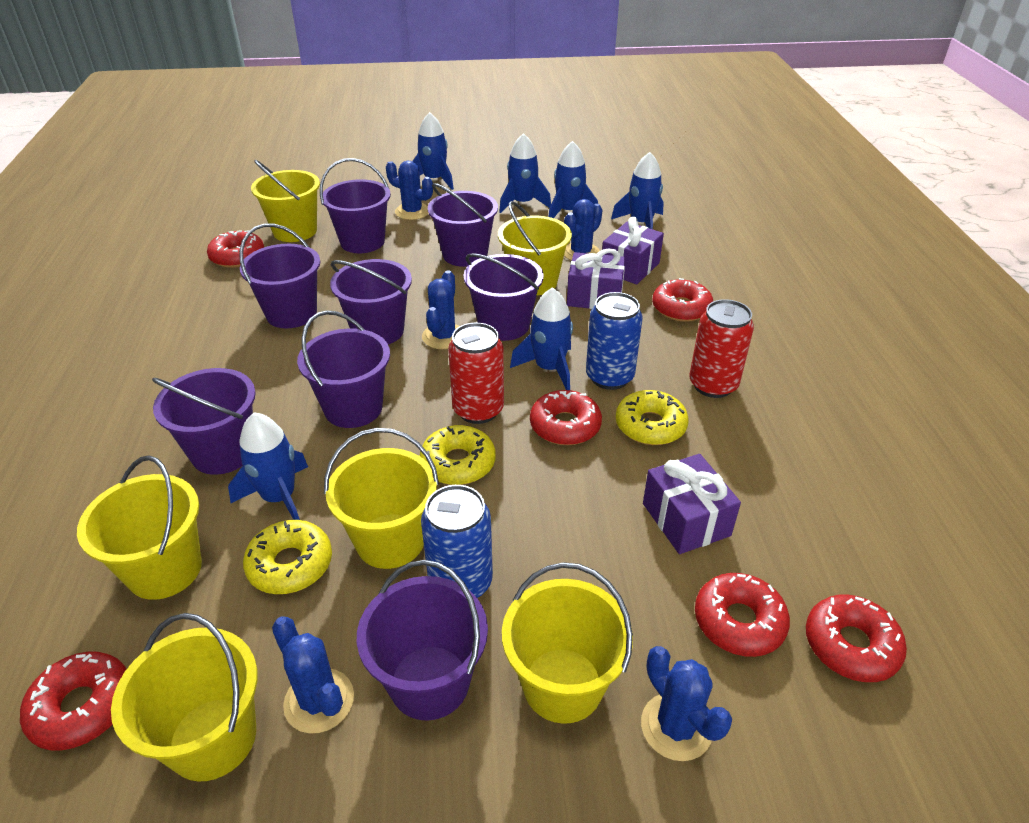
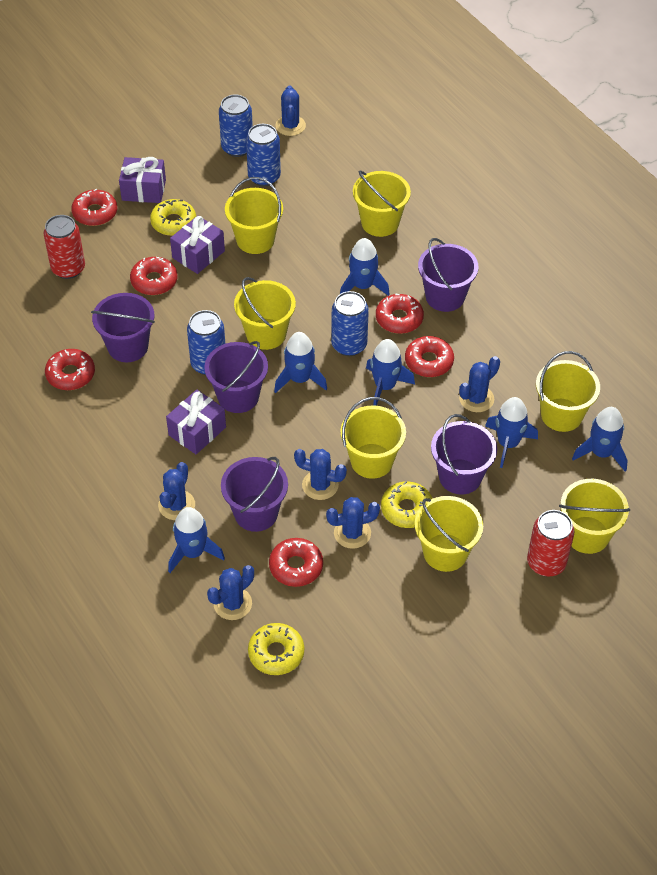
blue cactus: 5 -> 6
blue can: 2 -> 4
purple bucket: 8 -> 5
yellow bucket: 6 -> 7

